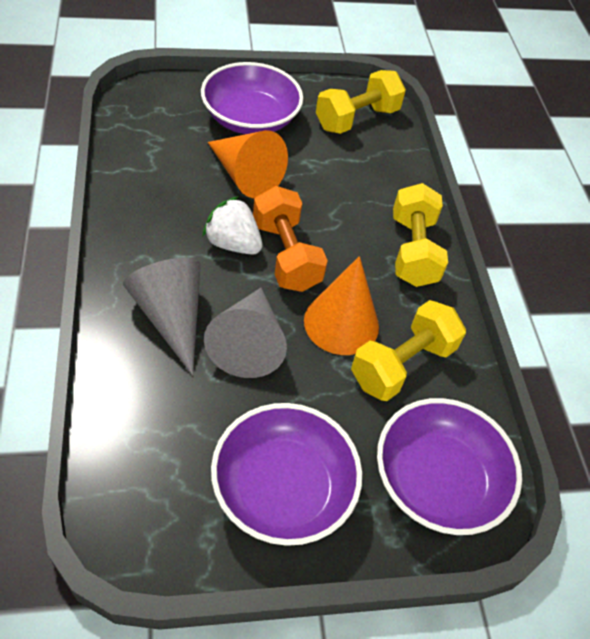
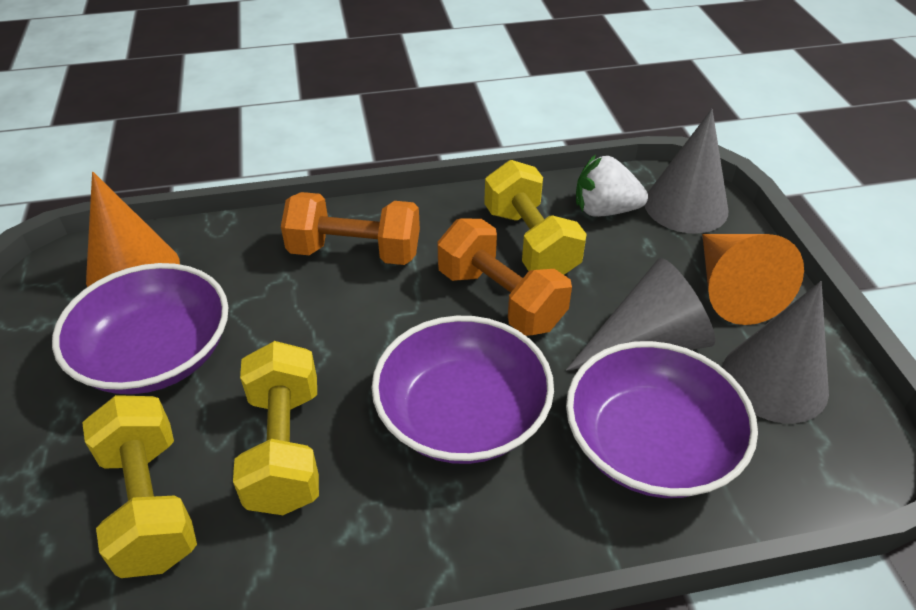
grey cone: 2 -> 3
orange dumbbell: 1 -> 2

